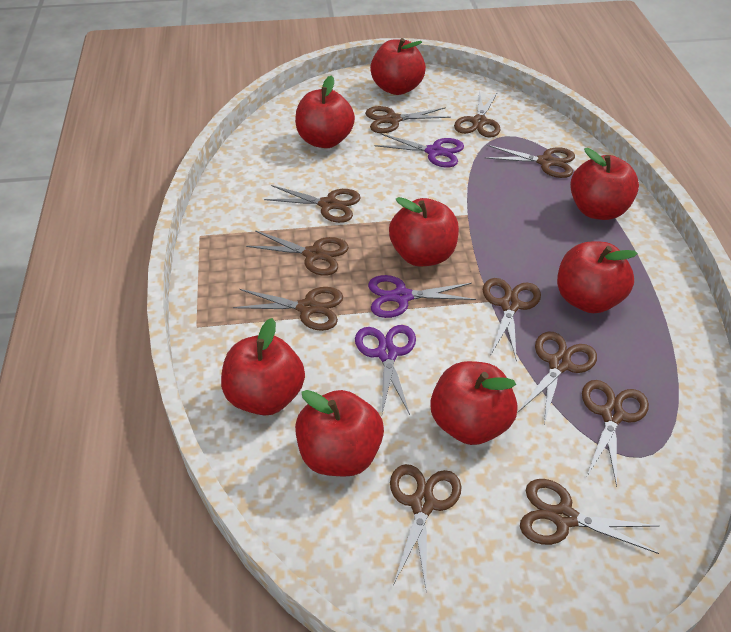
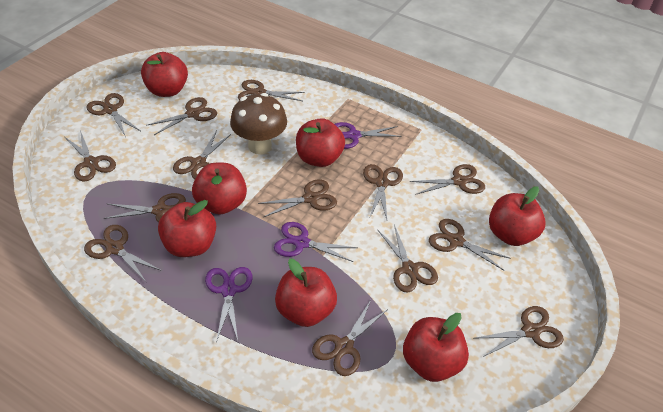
brown mushroom: 0 -> 1
brown scissors: 11 -> 14
red apple: 8 -> 7

